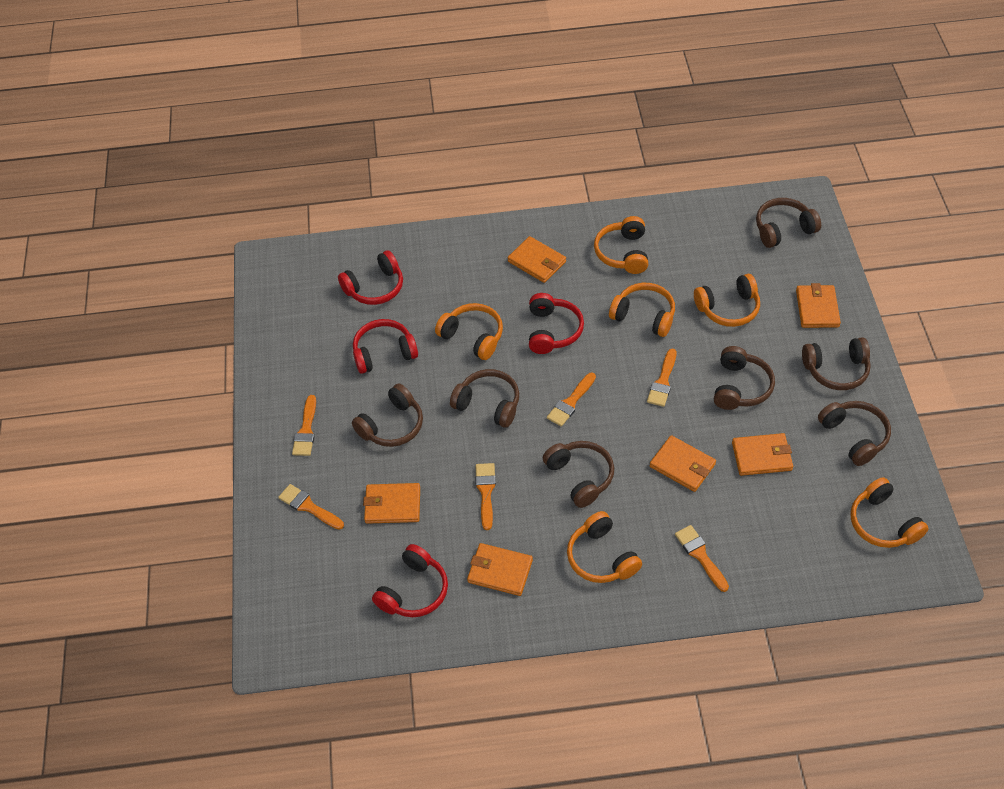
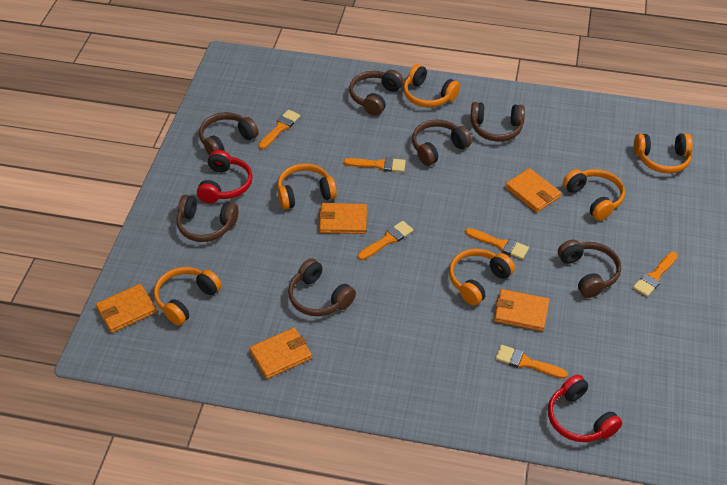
orange wallet: 6 -> 5
red headphones: 4 -> 2

